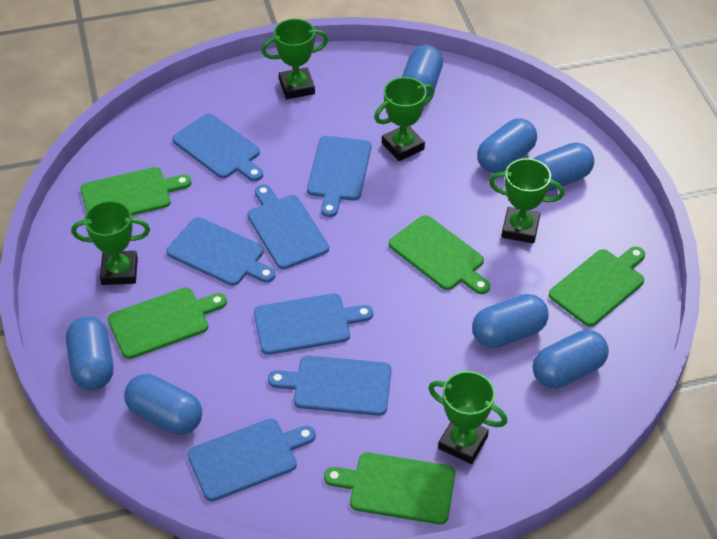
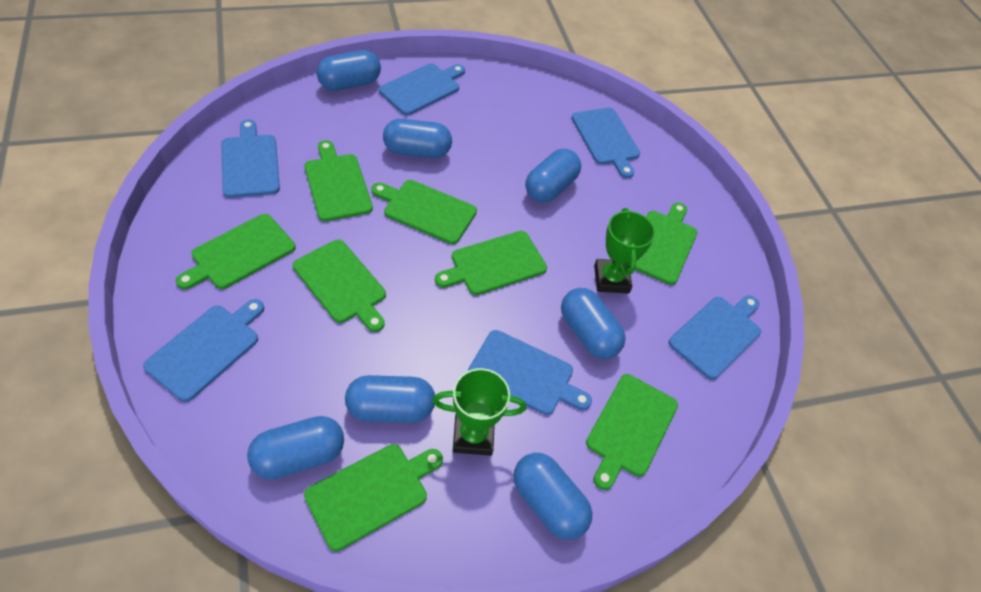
blue cutting board: 7 -> 6
green cutting board: 5 -> 8
green trophy: 5 -> 2

